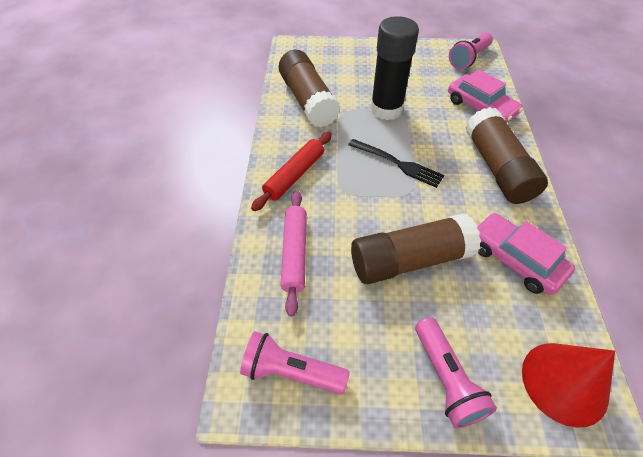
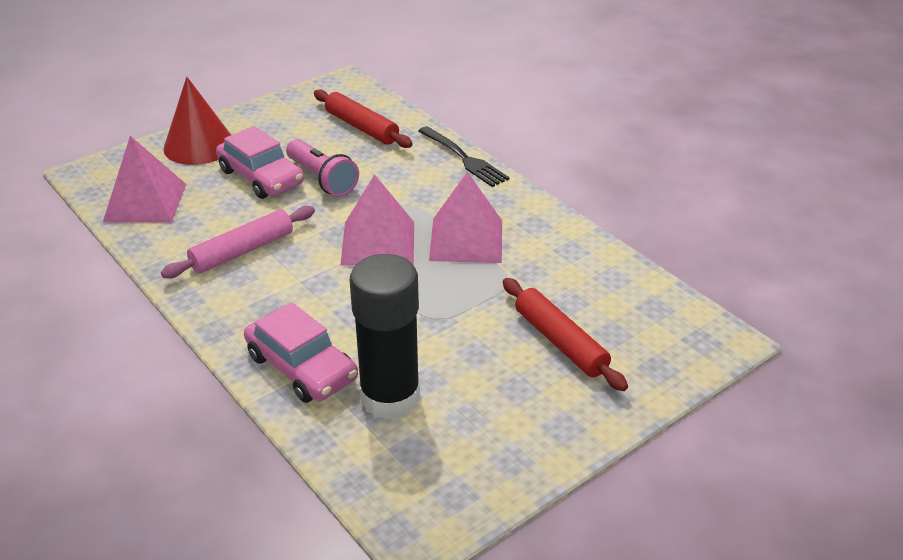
brown glue stick: 3 -> 0
pink flashlight: 3 -> 1
pink pyramid: 0 -> 3
red rolling pin: 1 -> 2

